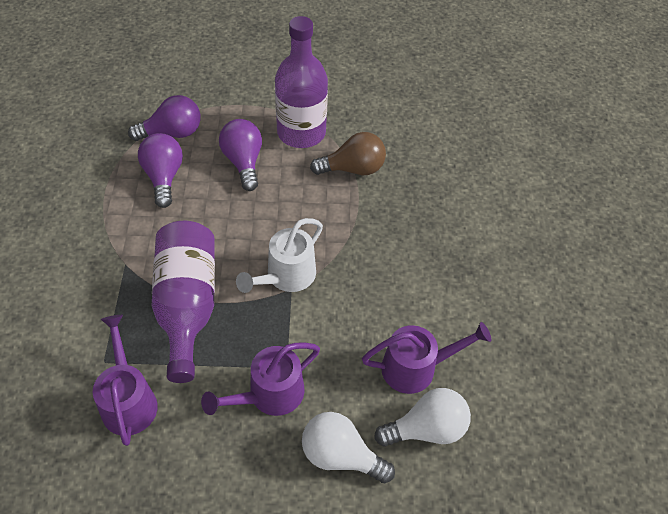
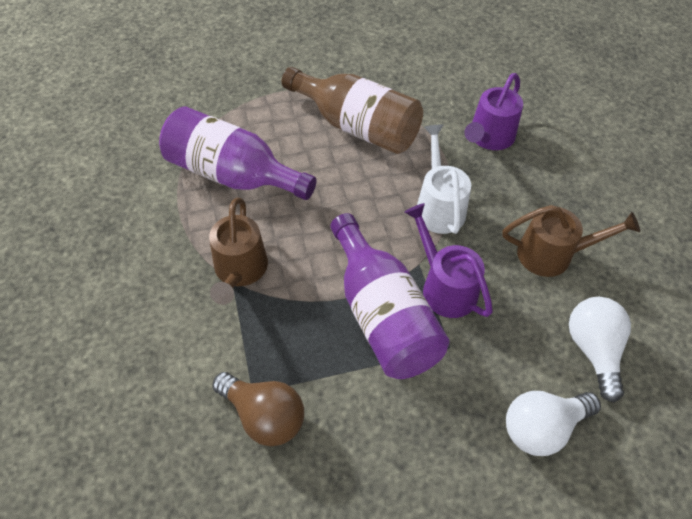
brown bottle: 0 -> 1
brown watering can: 0 -> 2
purple light bulb: 3 -> 0
purple watering can: 3 -> 2

